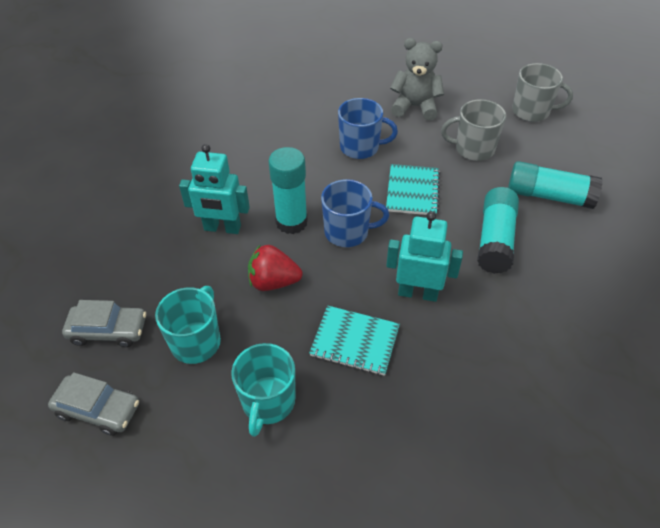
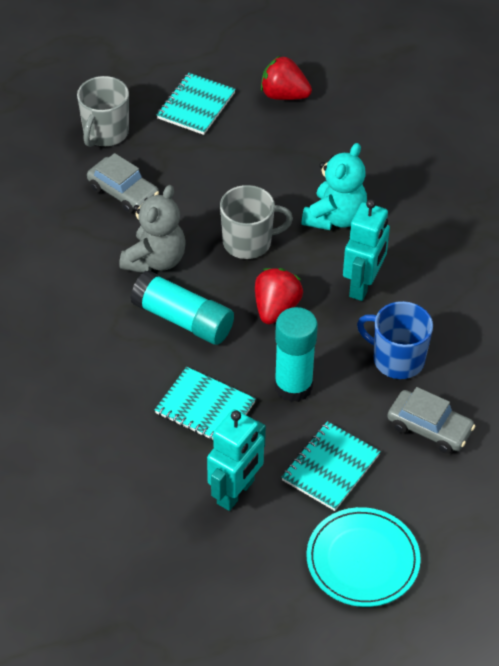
blue mug: 2 -> 1
red strawberry: 1 -> 2
turquoise glue stick: 3 -> 2
turquoise mug: 2 -> 0
turquoise notebook: 2 -> 3
turquoise plate: 0 -> 1
turquoise teddy bear: 0 -> 1

